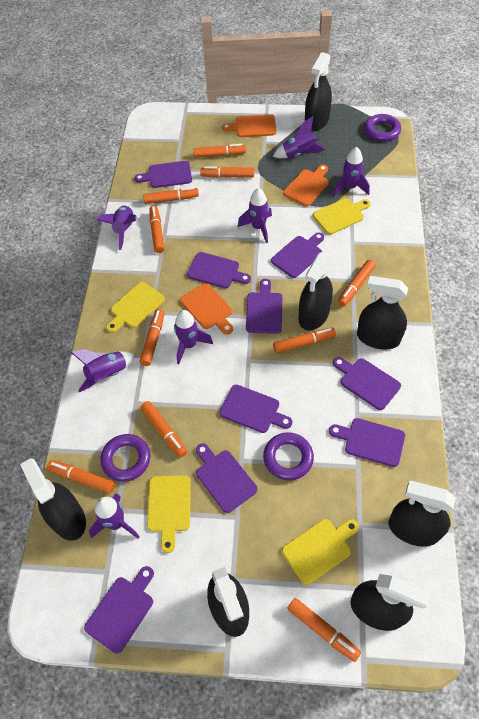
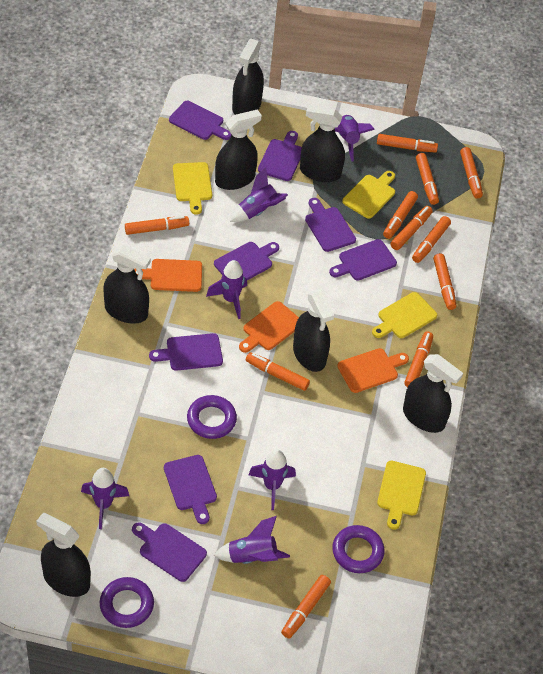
orange marker: 10 -> 11
purple cutting board: 9 -> 8
purple rocket: 7 -> 6

